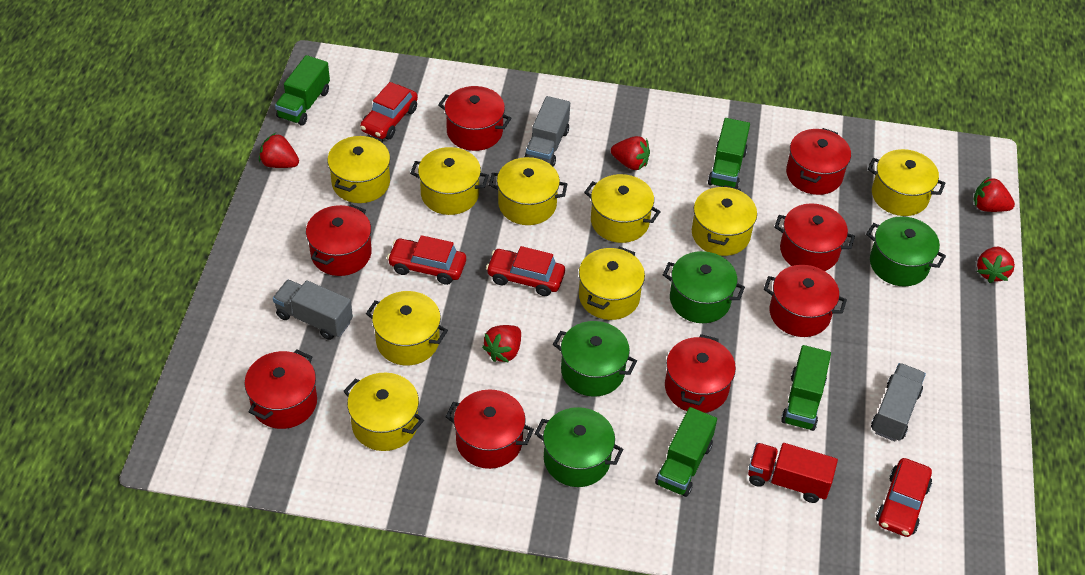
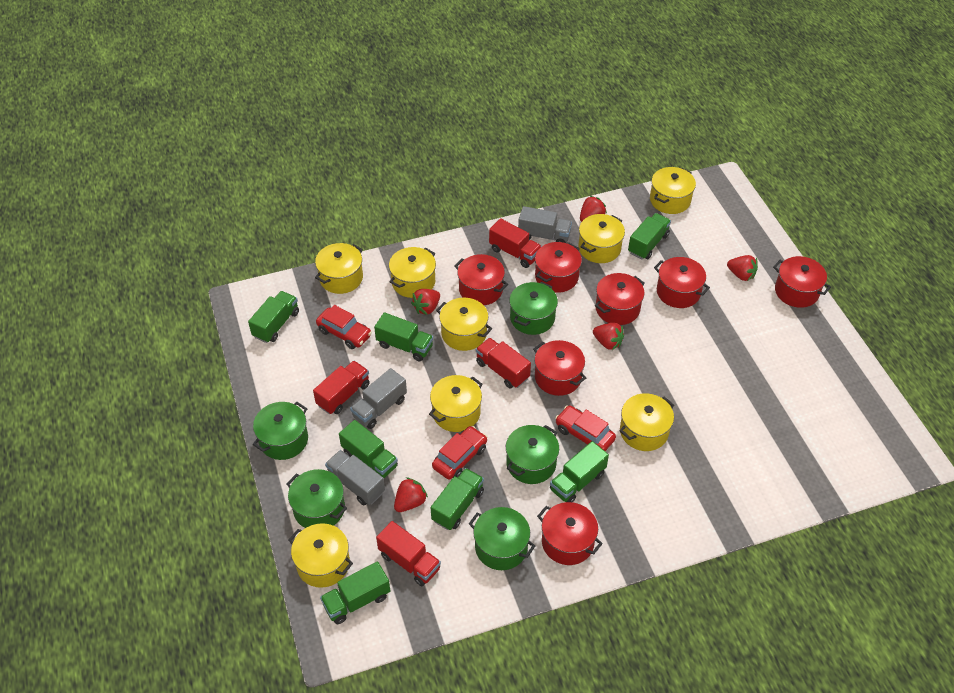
green pot: 4 -> 5
green truck: 4 -> 7
red car: 4 -> 3
red pot: 8 -> 7
red truck: 1 -> 4
yellow pot: 9 -> 8

